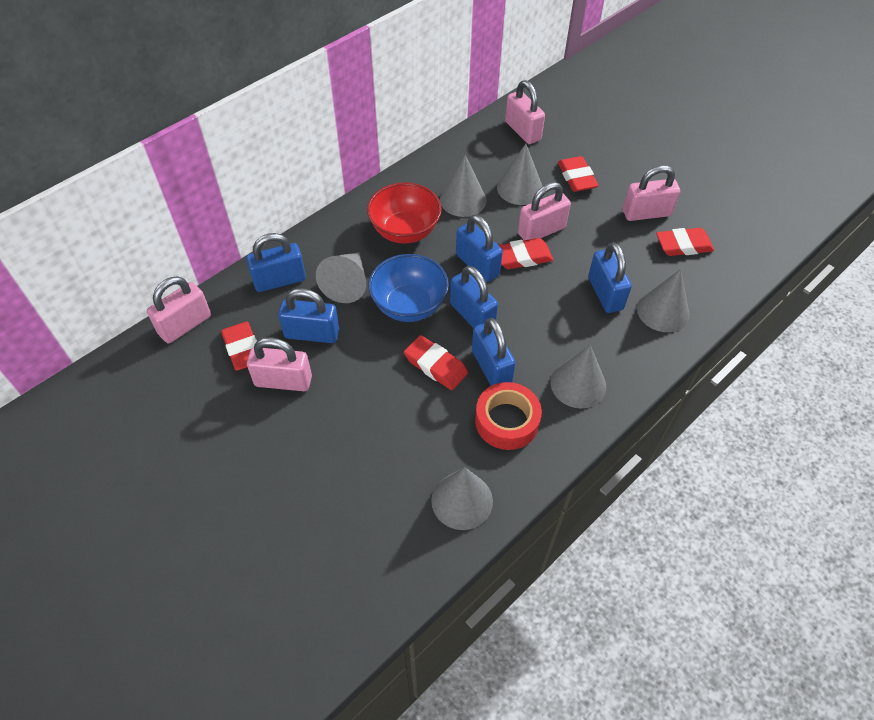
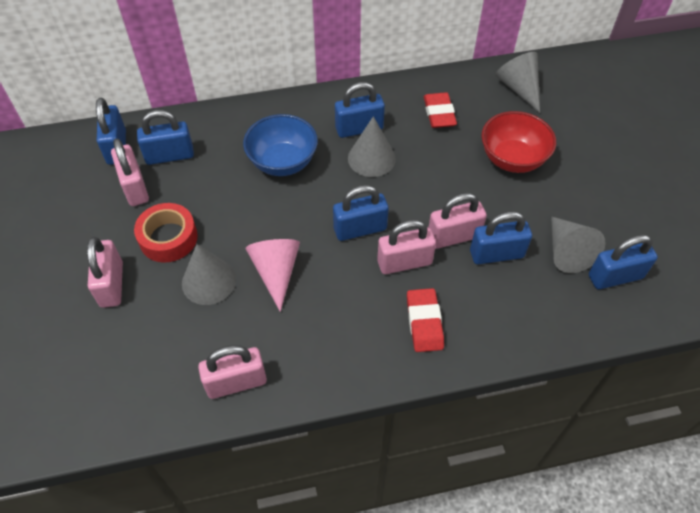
grey cone: 6 -> 4
pink cone: 0 -> 1
red eraser: 5 -> 2

